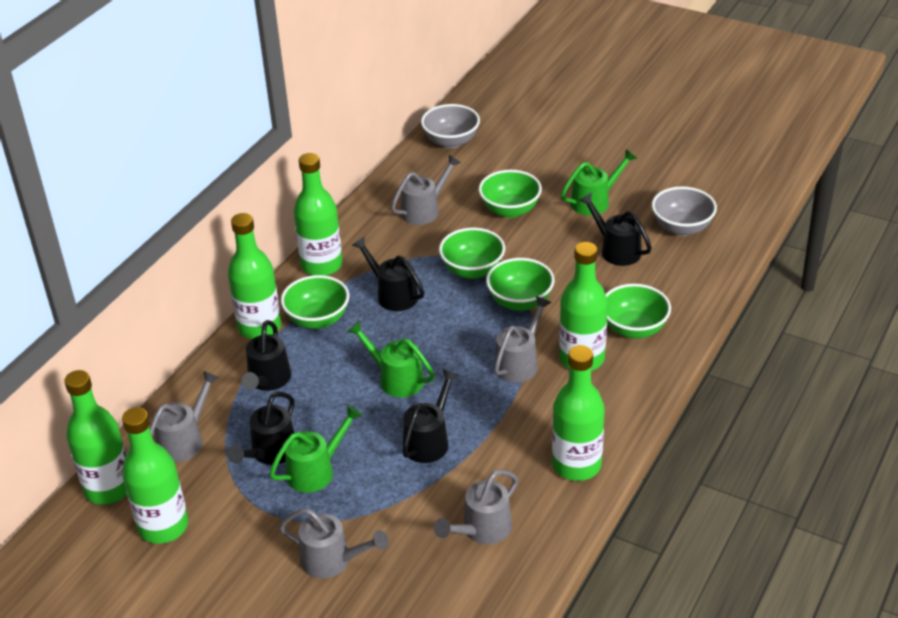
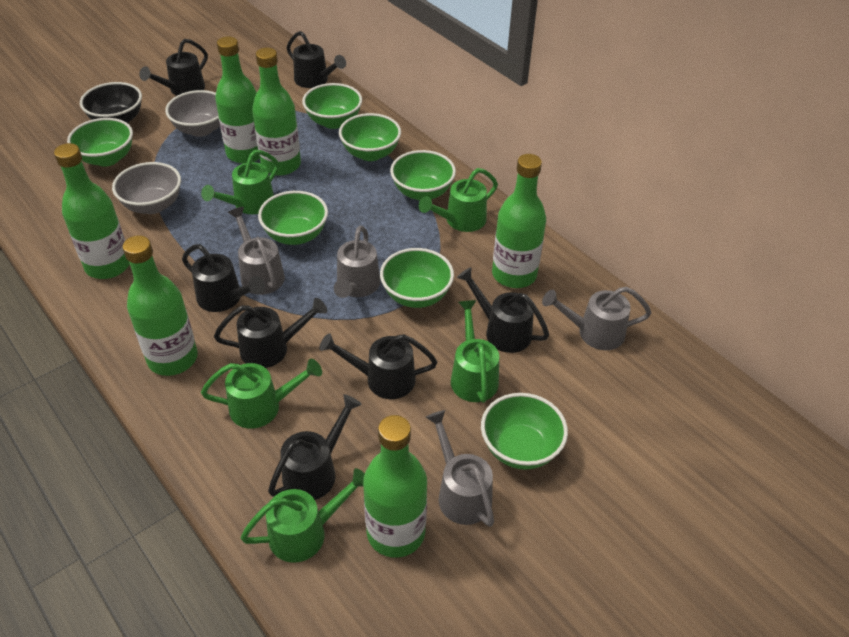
black bowl: 0 -> 1
black watering can: 5 -> 7
green bowl: 5 -> 7
green watering can: 3 -> 5
grey watering can: 5 -> 4

